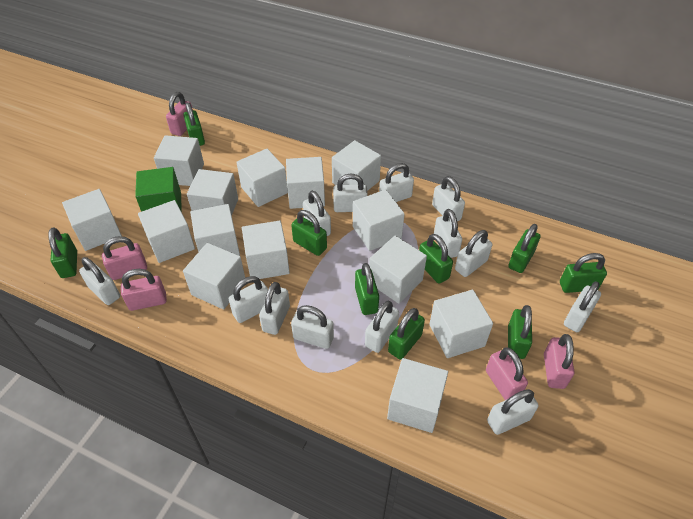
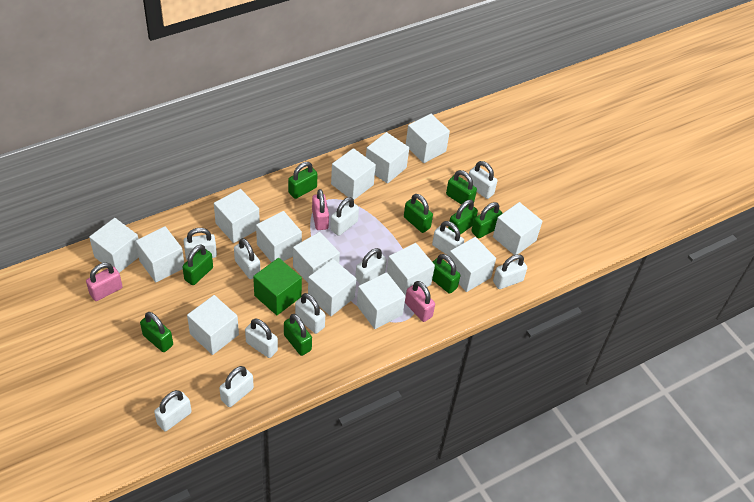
pink padlock: 5 -> 3
white padlock: 13 -> 11

